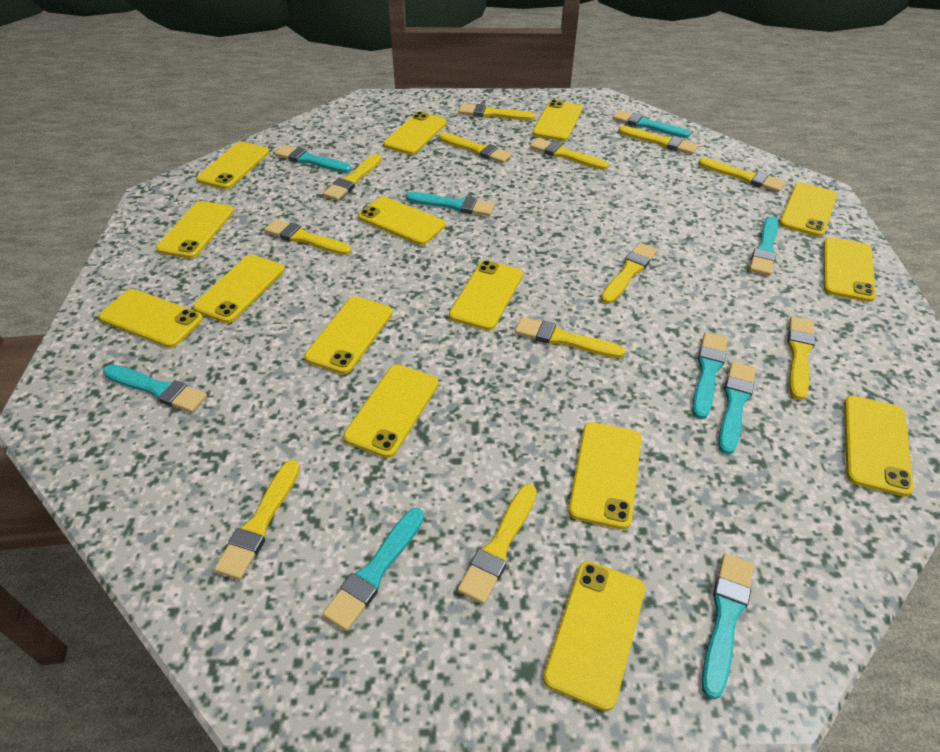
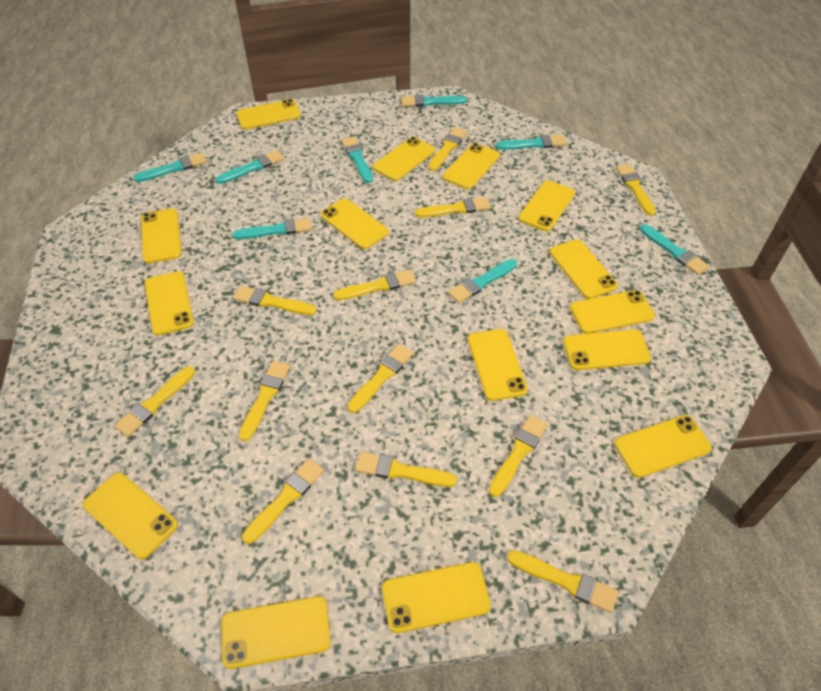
turquoise brush: 9 -> 8

